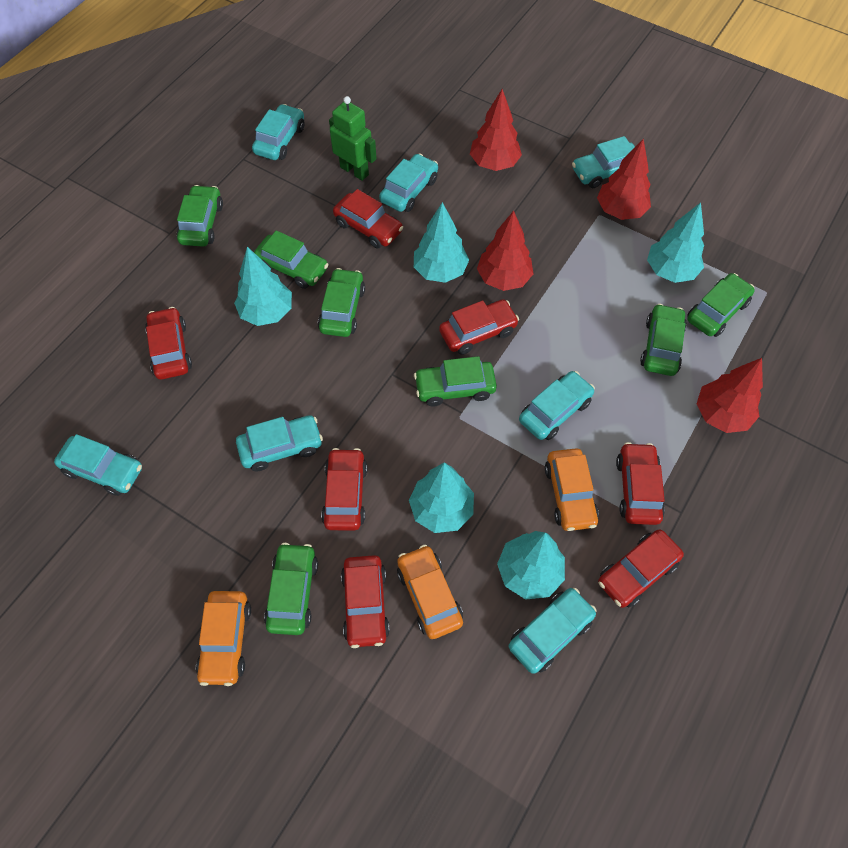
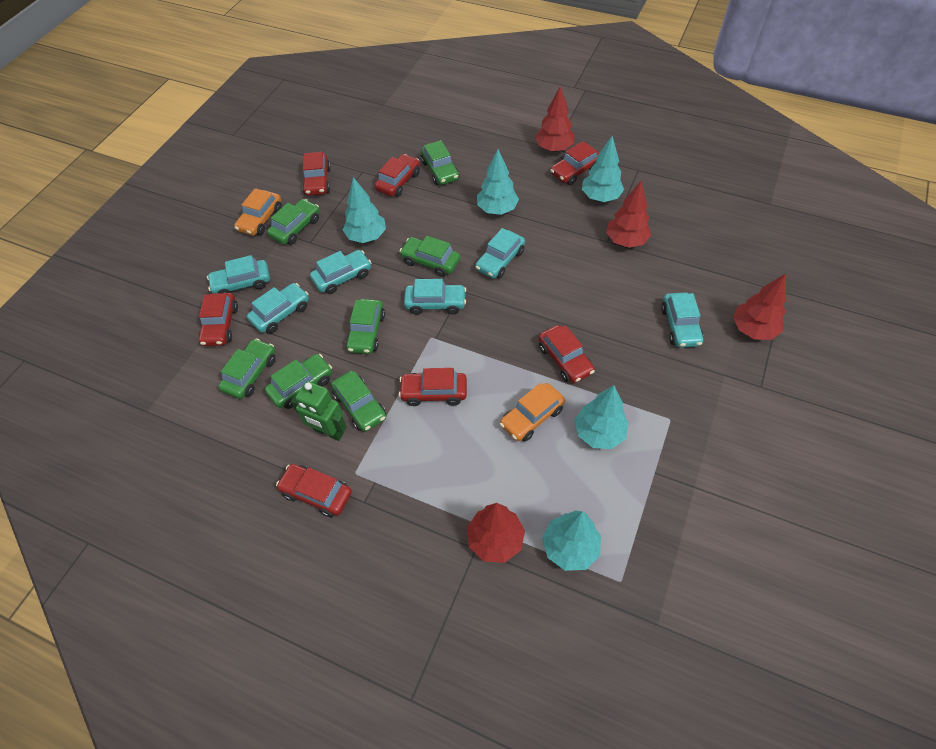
orange car: 3 -> 2
turquoise car: 7 -> 6

